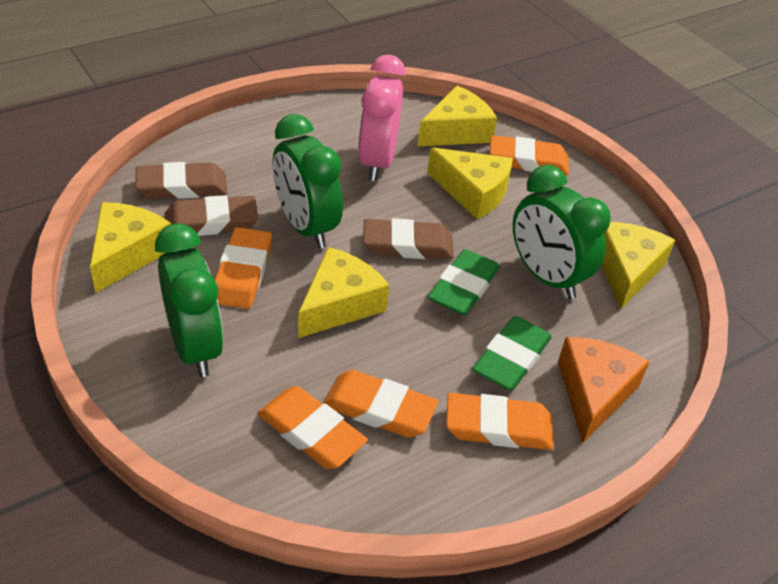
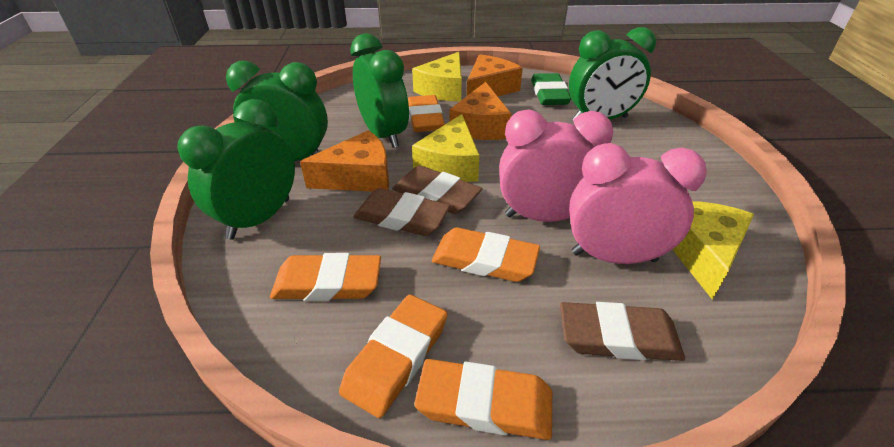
green clock: 3 -> 4
green eraser: 2 -> 1
orange cheese: 1 -> 3
pink clock: 1 -> 2
yellow cheese: 5 -> 3

